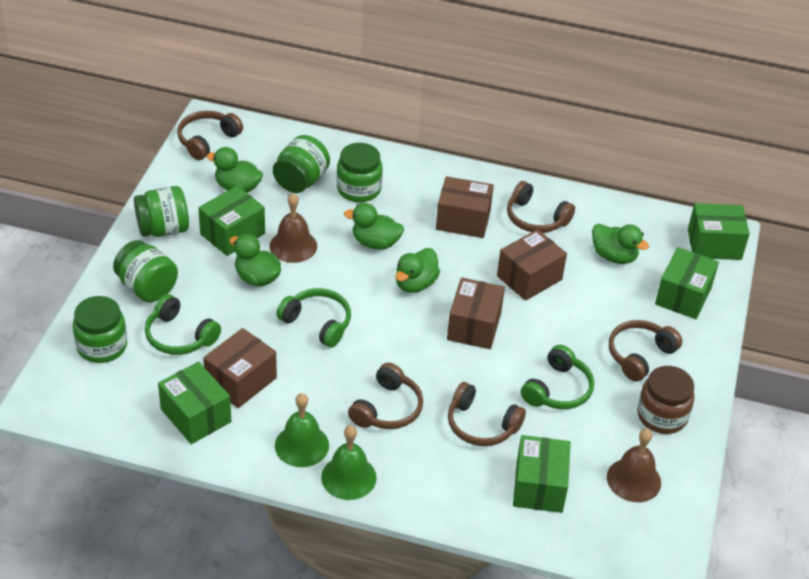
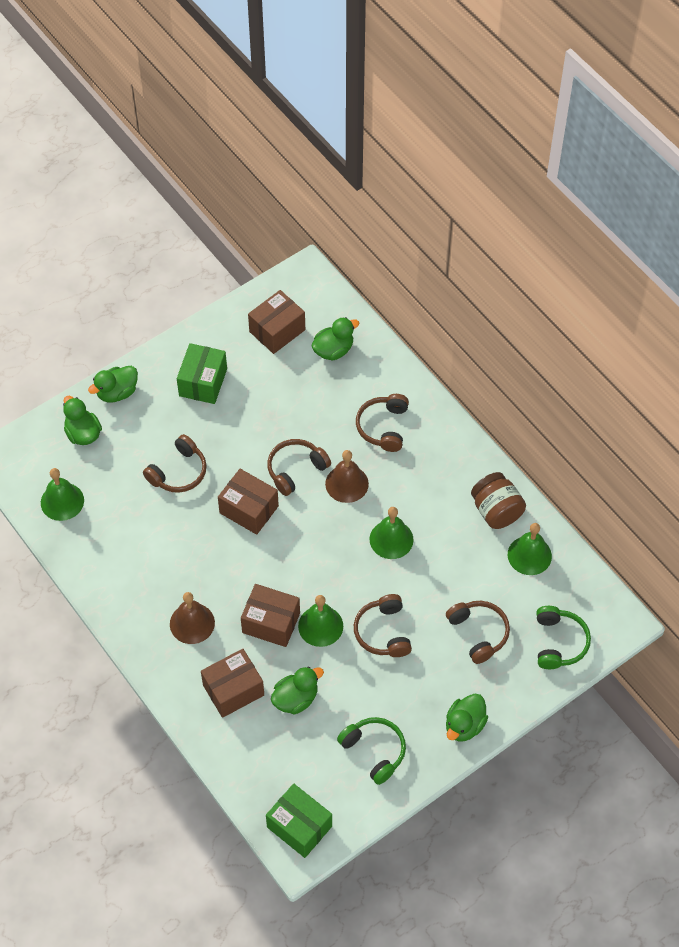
green bell: 2 -> 4
green box: 5 -> 2
green headphones: 3 -> 2
green jar: 5 -> 0

